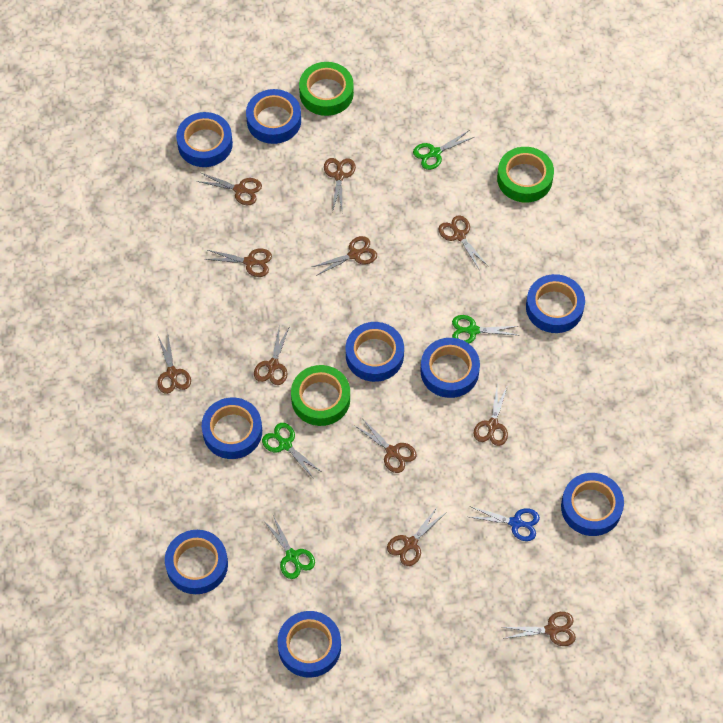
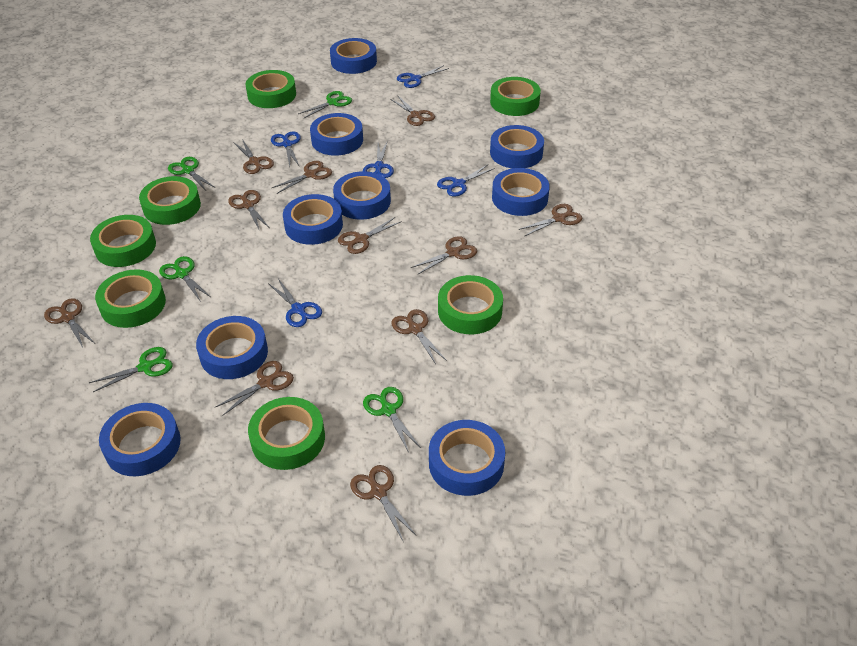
blue scissors: 1 -> 5
green scissors: 4 -> 5
green tape: 3 -> 7

